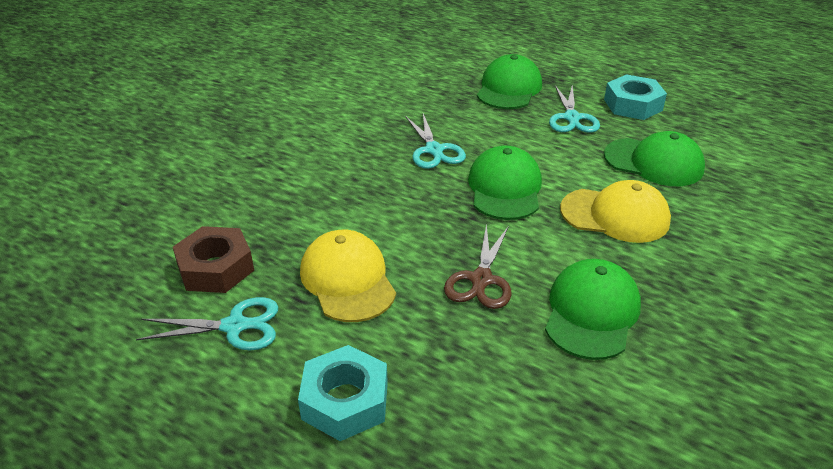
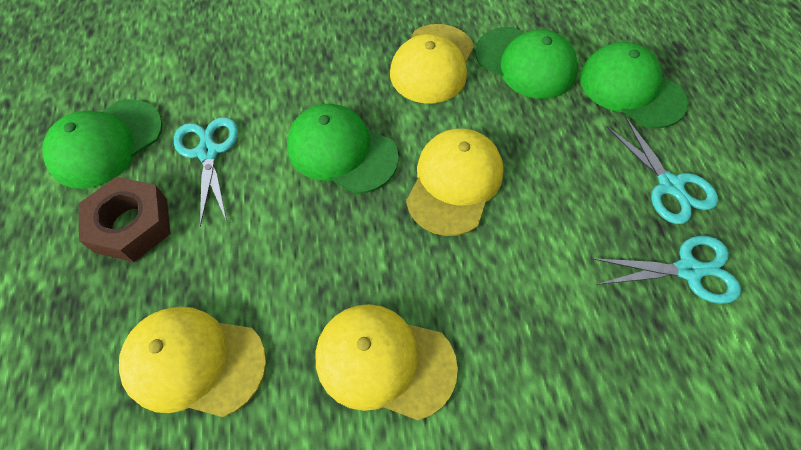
brown scissors: 1 -> 0
turquoise nut: 2 -> 0
yellow cap: 2 -> 4

